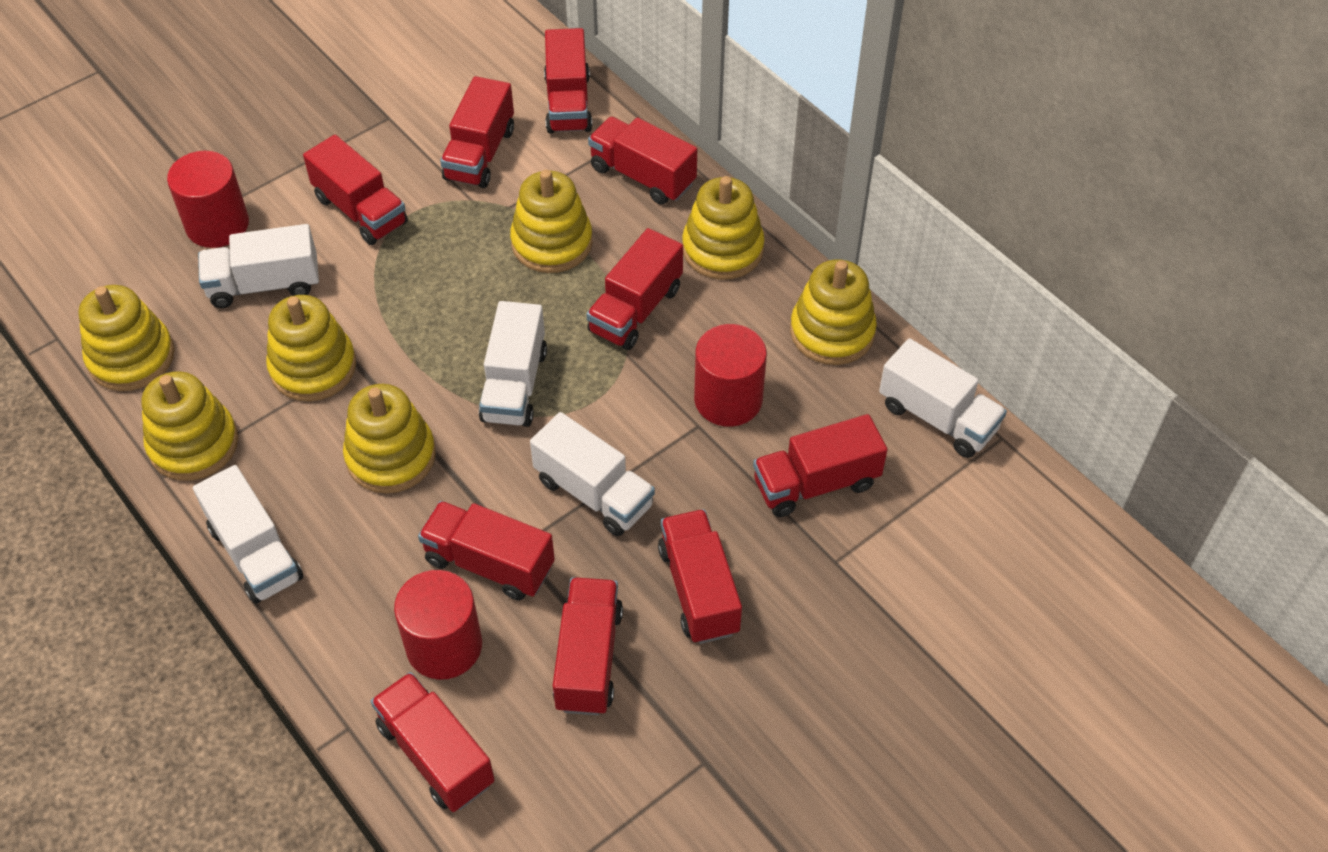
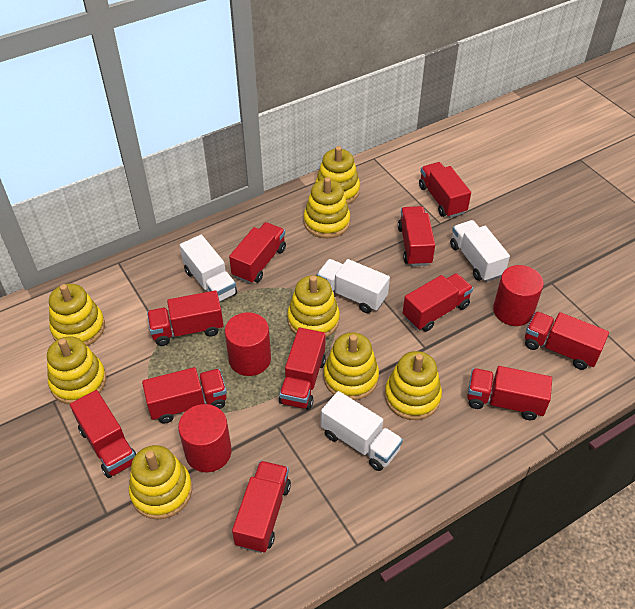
red truck: 10 -> 11
white truck: 5 -> 4
yellow stacking toy: 7 -> 8

